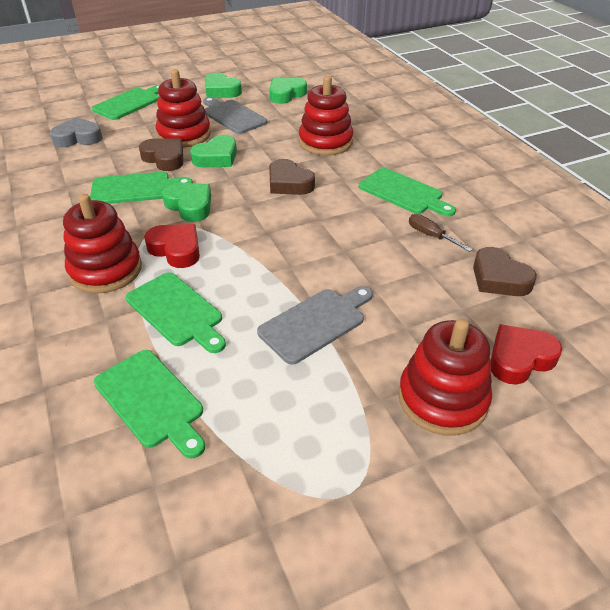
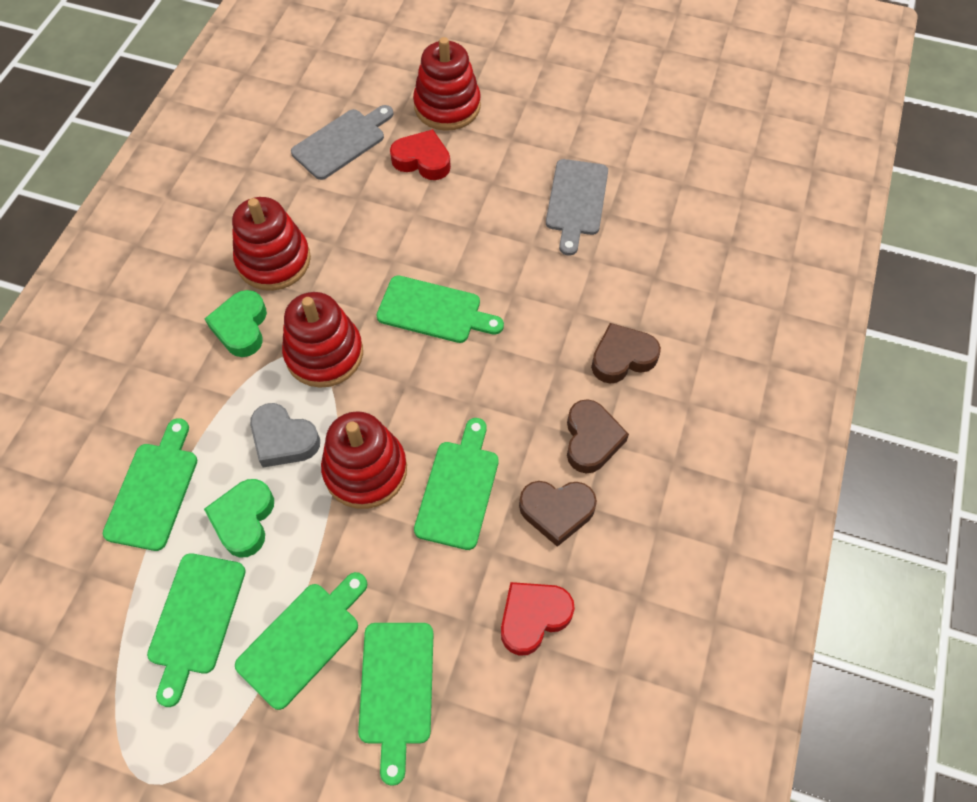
brown screwdriver: 1 -> 0
green cutting board: 5 -> 6
green heart: 4 -> 2

